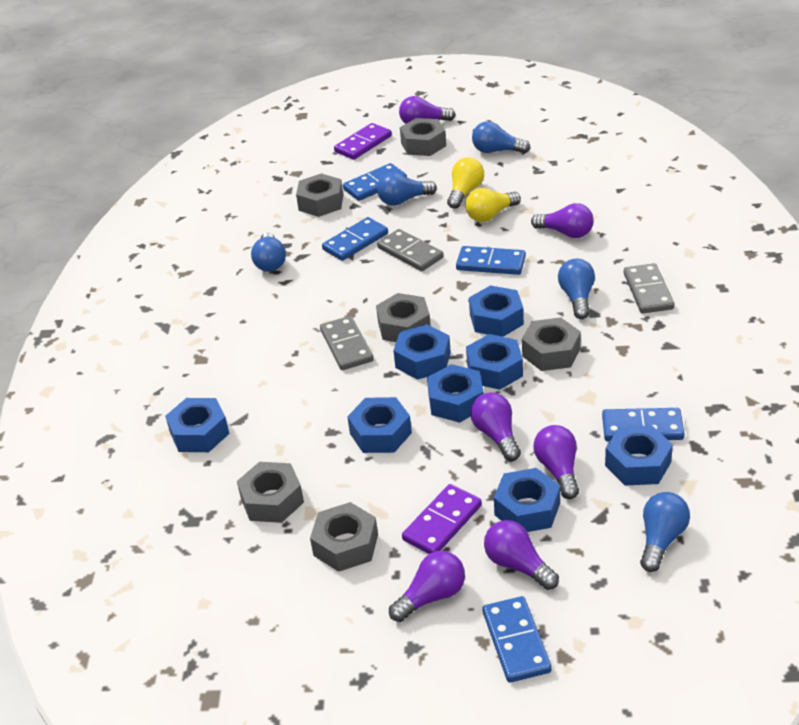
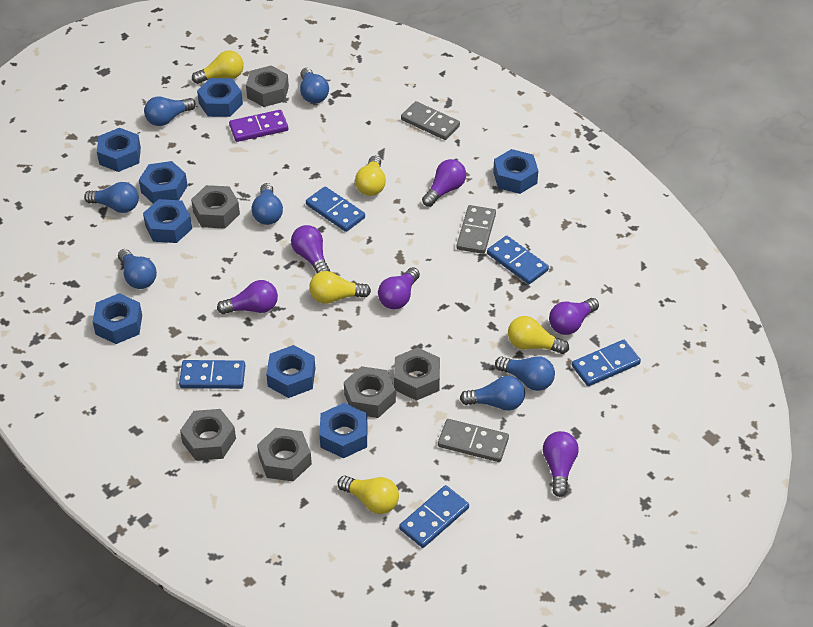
blue light bulb: 5 -> 7
purple domino: 2 -> 1
yellow light bulb: 2 -> 5

